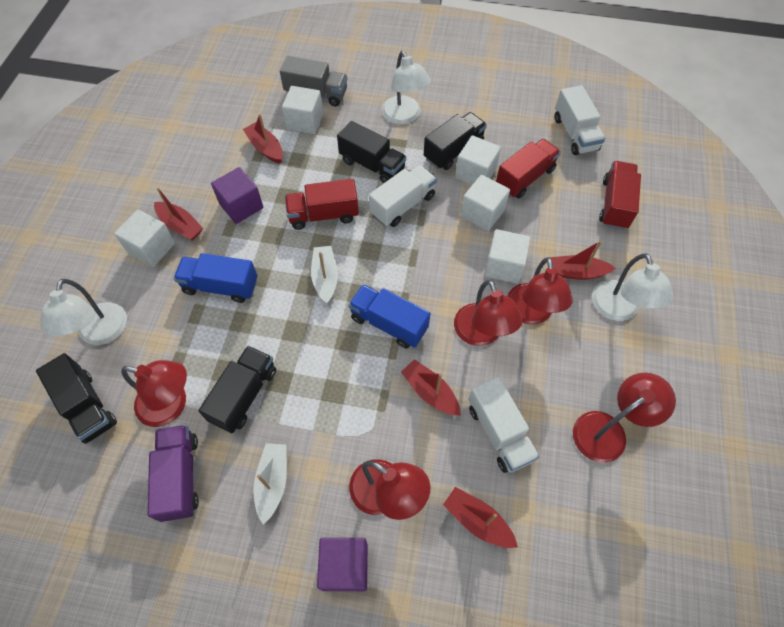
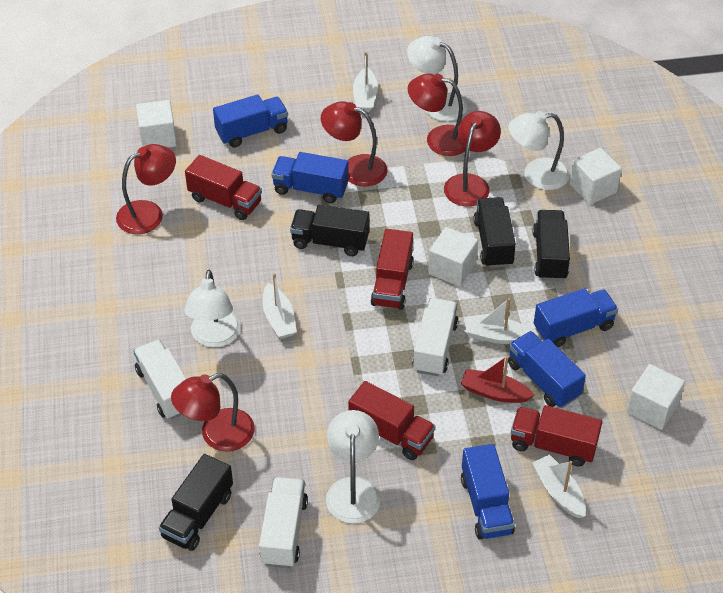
blue truck: 2 -> 5
grey truck: 1 -> 0
purple cube: 2 -> 0
purple truck: 1 -> 0
red boat: 5 -> 1
red truck: 3 -> 4
white boat: 2 -> 4
white cube: 5 -> 4
white lamp: 3 -> 4

